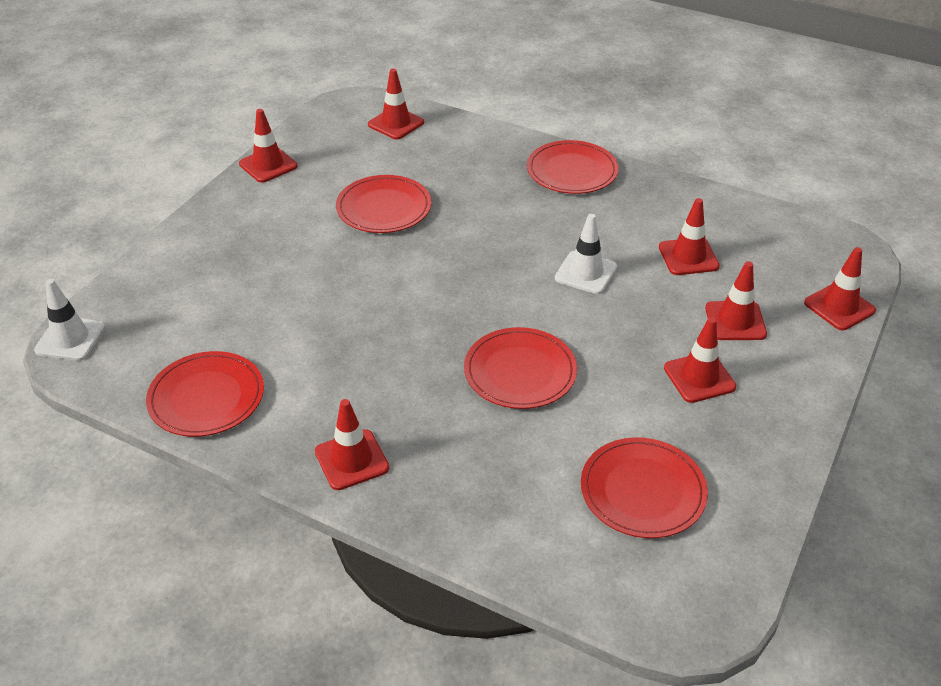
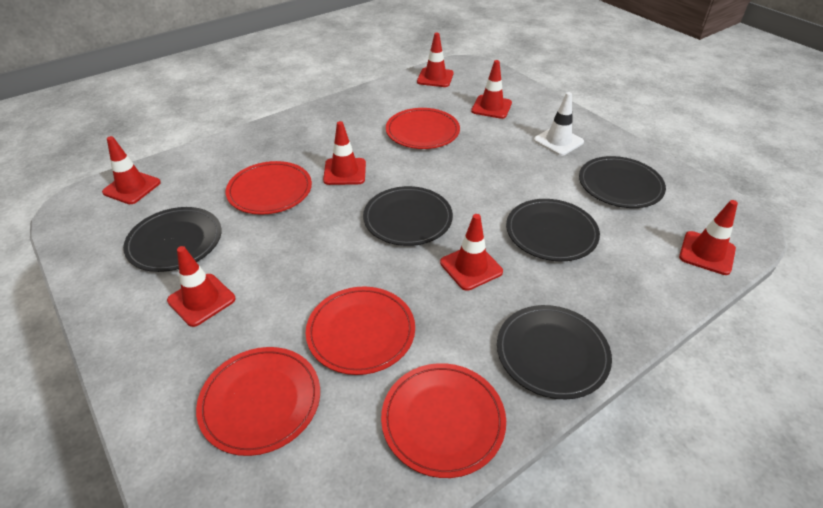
black plate: 0 -> 5
white traffic cone: 2 -> 1

